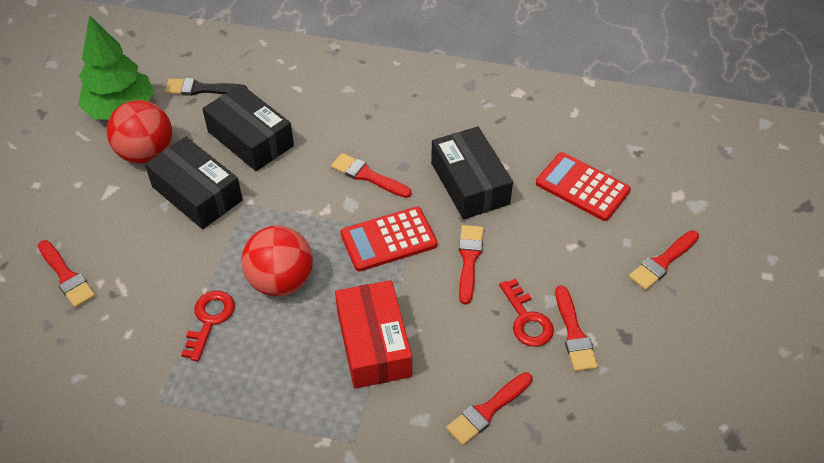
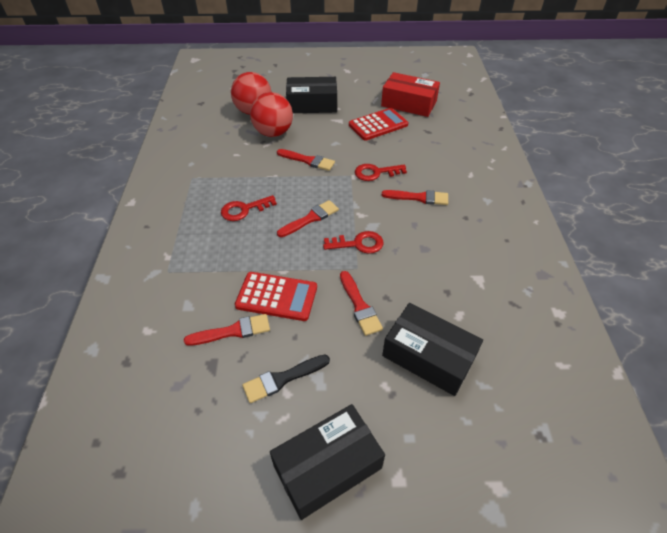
green tree: 1 -> 0
red brush: 6 -> 5
red key: 2 -> 3

